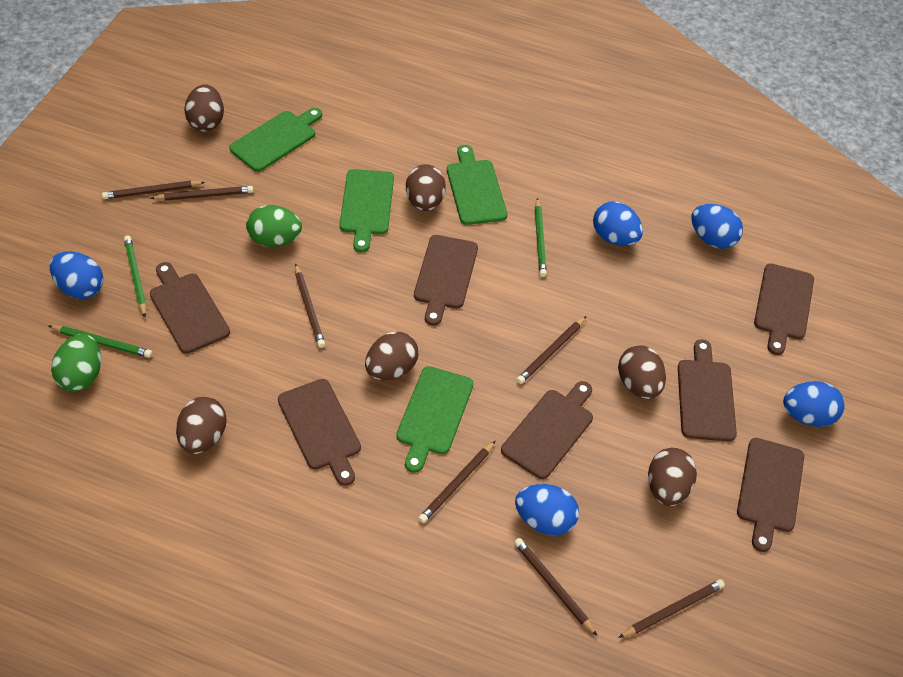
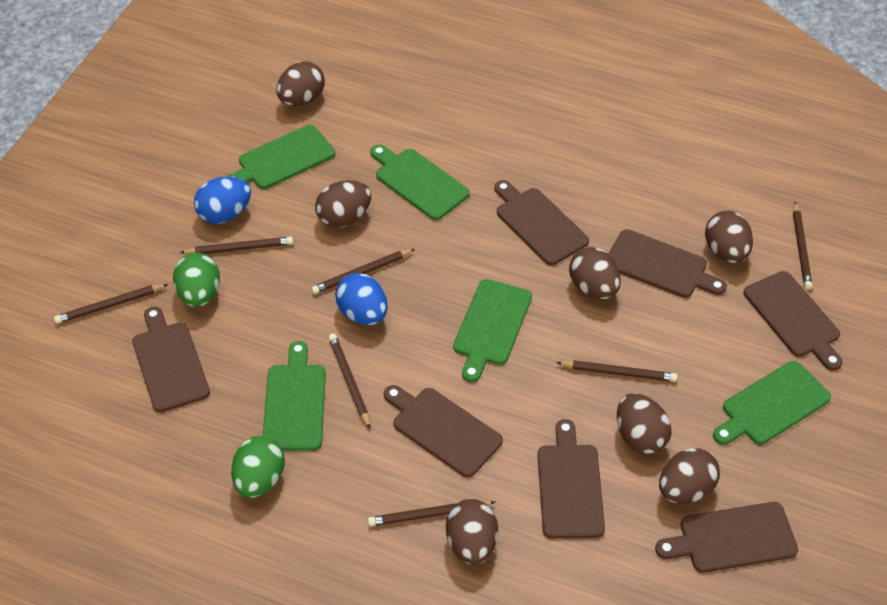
blue egg: 5 -> 2
brown egg: 6 -> 7
green cutting board: 4 -> 5
green pencil: 3 -> 0

